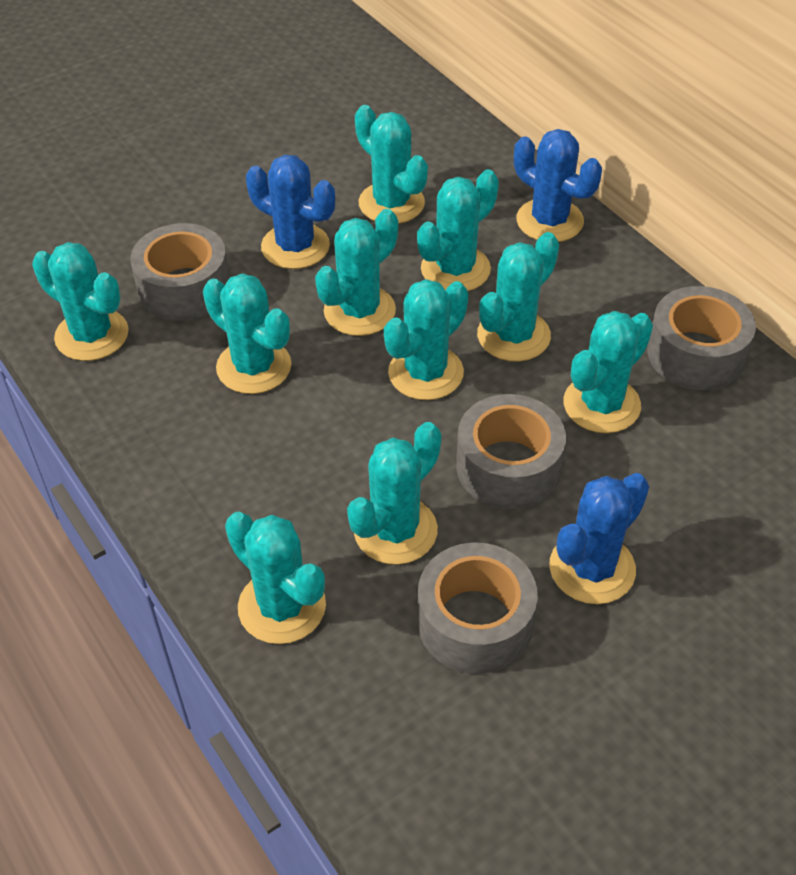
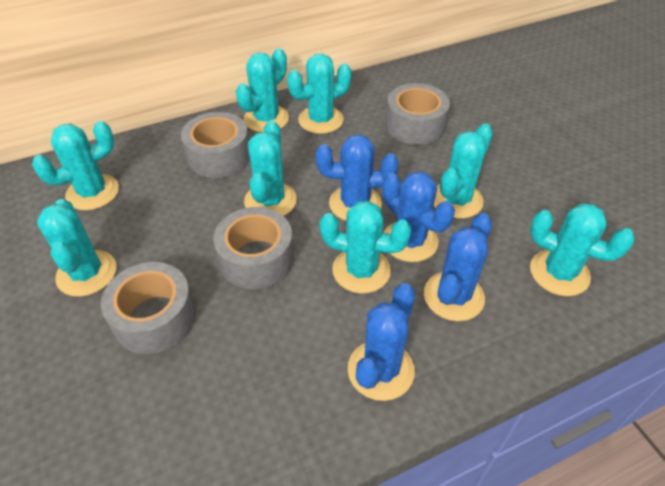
blue cactus: 3 -> 4
turquoise cactus: 10 -> 8

